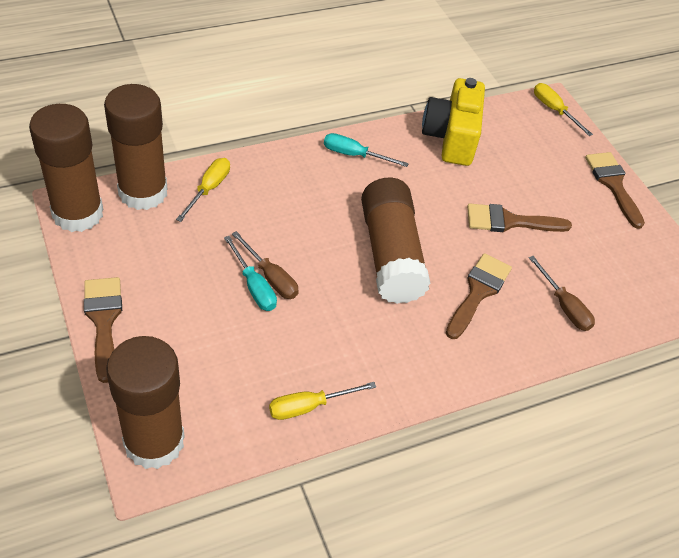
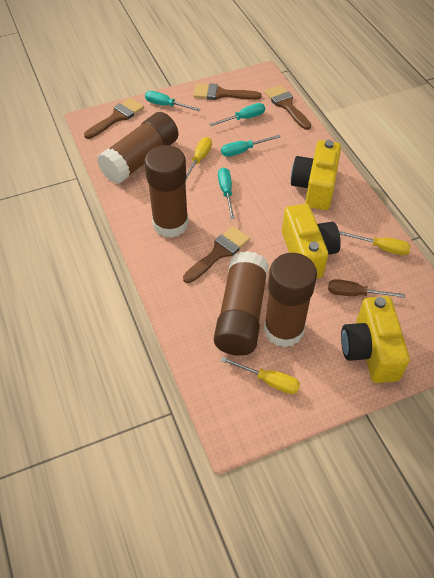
brown screwdriver: 2 -> 1
turquoise screwdriver: 2 -> 4
yellow camera: 1 -> 3

